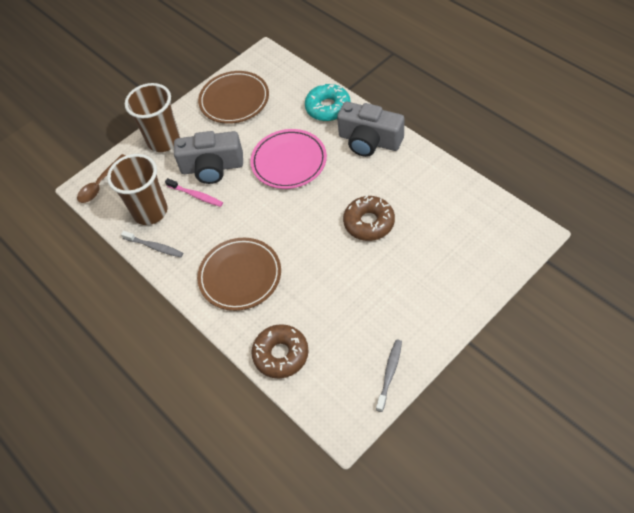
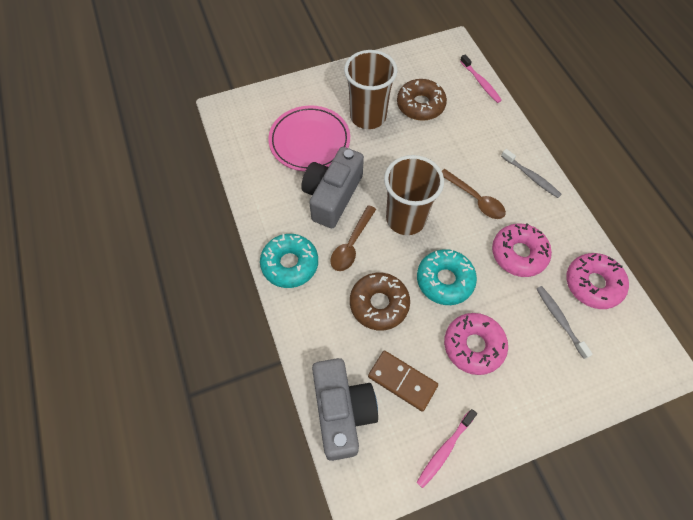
brown domino: 0 -> 1
brown plate: 2 -> 0
brown spoon: 1 -> 2
pink donut: 0 -> 3
pink toothbrush: 1 -> 2
turquoise donut: 1 -> 2

